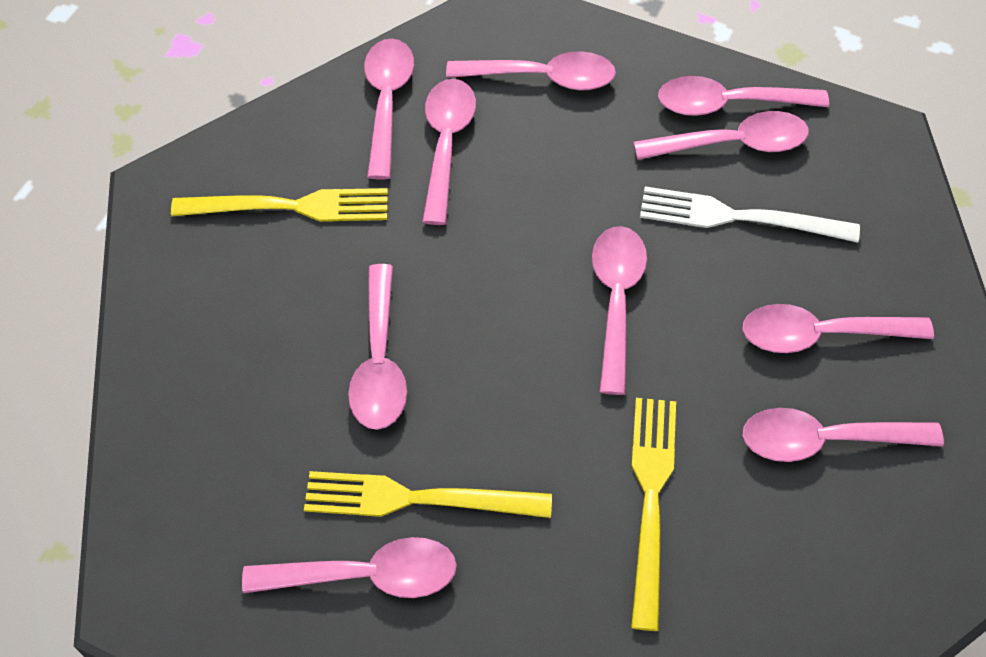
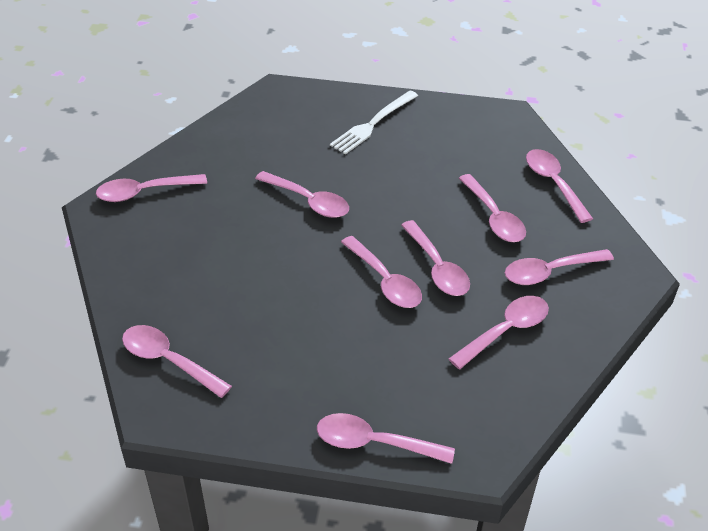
yellow fork: 3 -> 0

